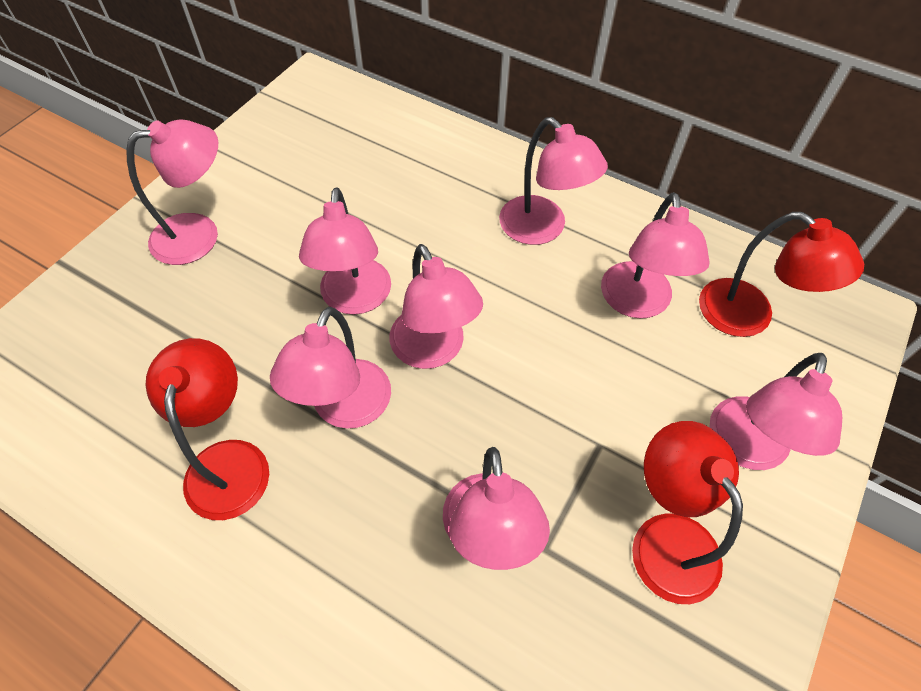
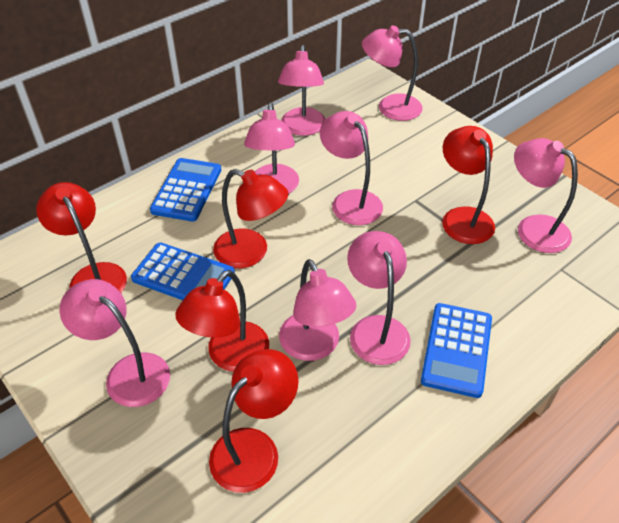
blue calculator: 0 -> 3
red lamp: 3 -> 5

